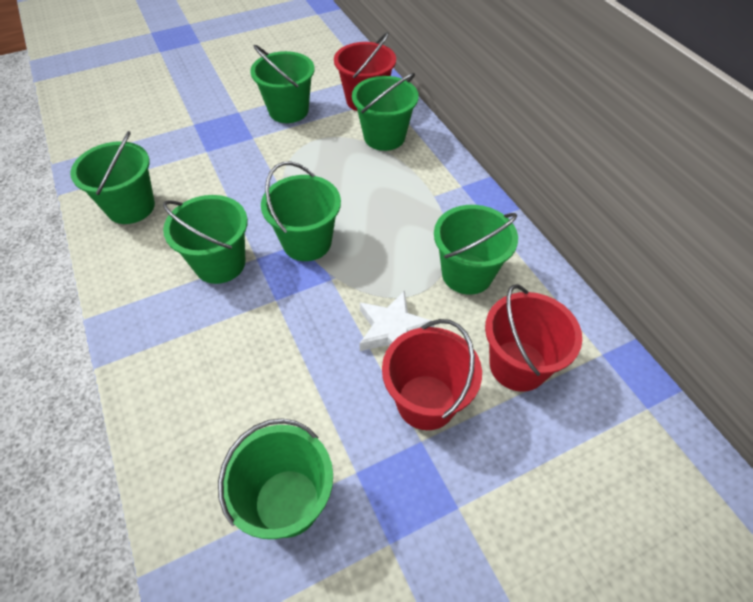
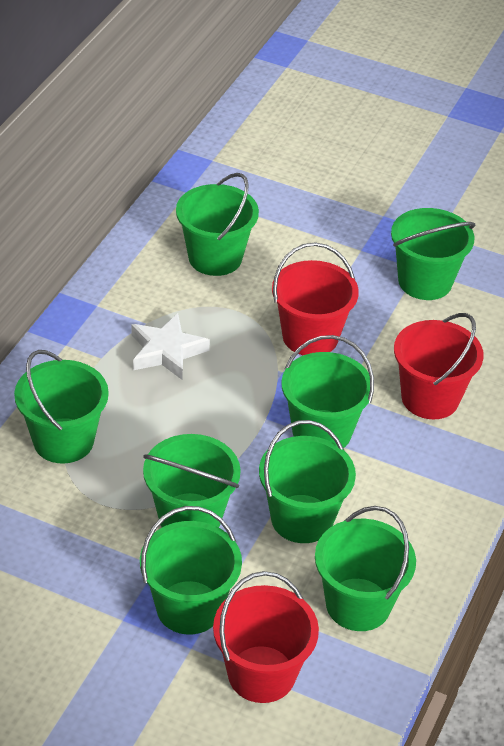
green bucket: 7 -> 8

